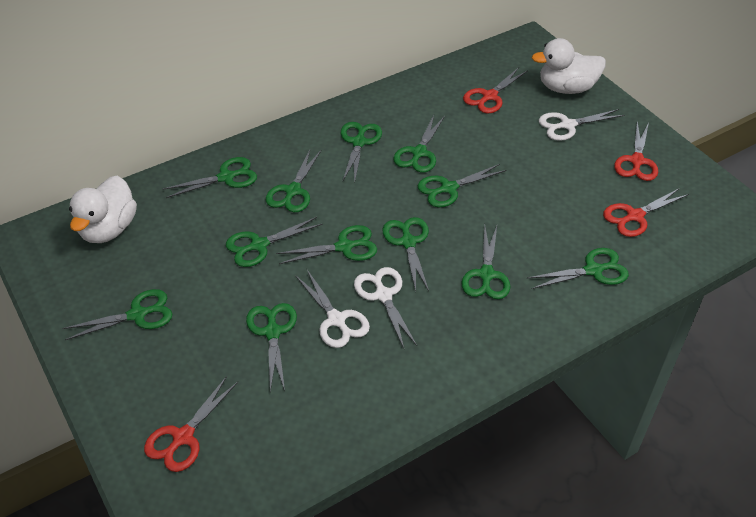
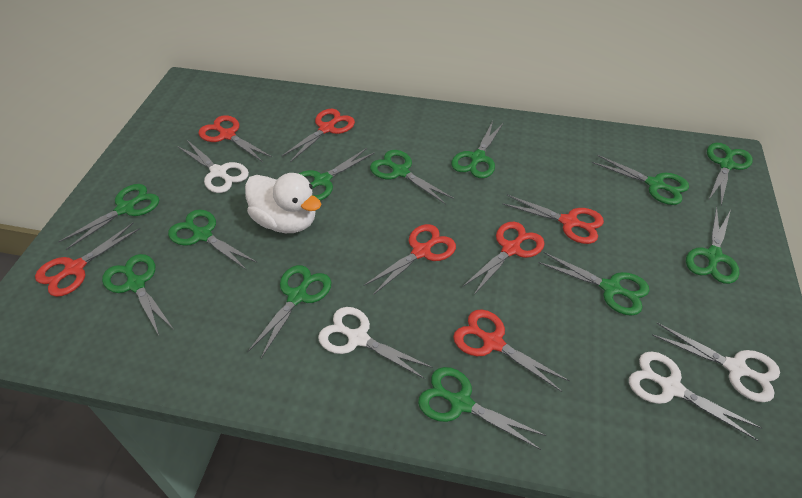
red scissors: 4 -> 7
white duck: 2 -> 1
white scissors: 3 -> 4

